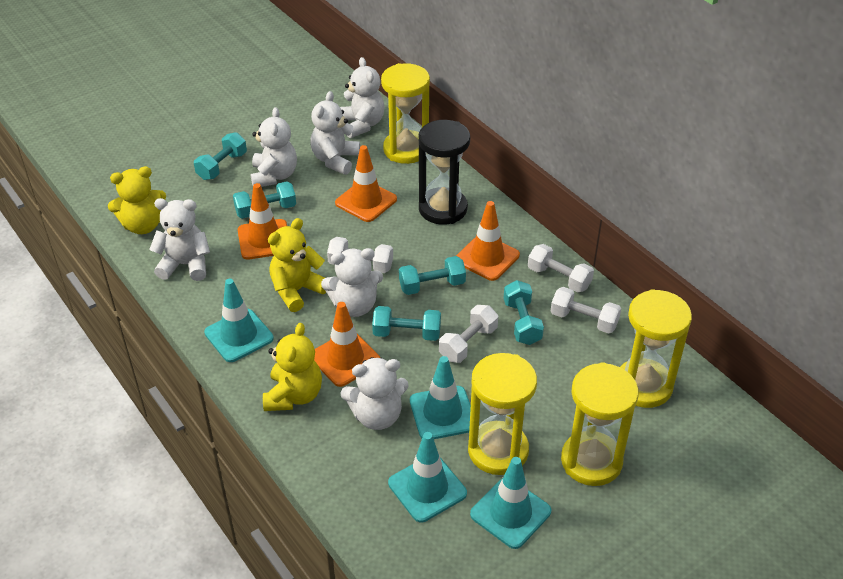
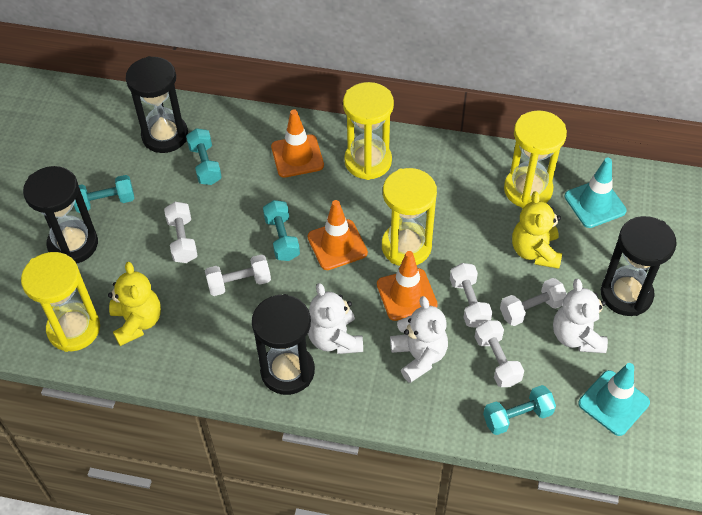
black hourglass: 1 -> 4
orange traffic cone: 4 -> 3
turquoise dumbbell: 5 -> 4
turquoise traffic cone: 4 -> 2
white dumbbell: 4 -> 5
white teddy bear: 6 -> 3
yellow teddy bear: 3 -> 2

